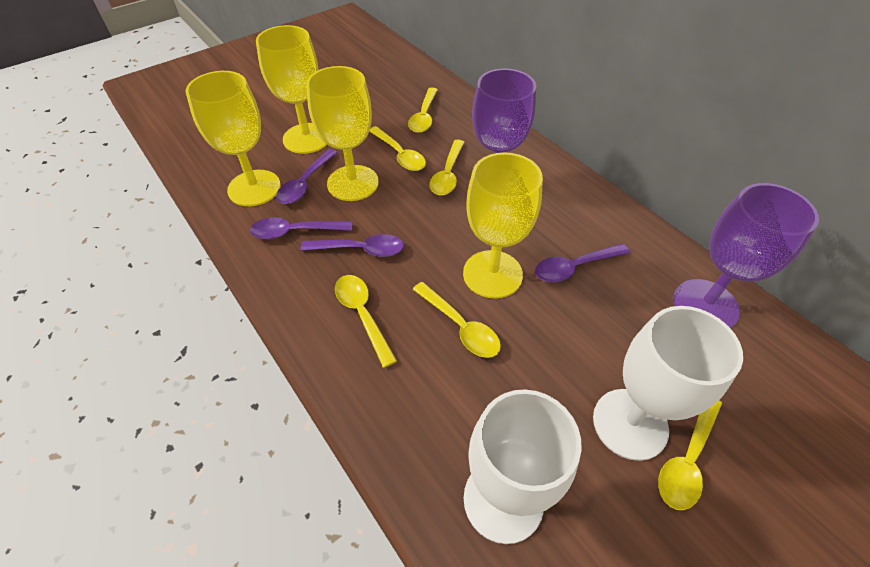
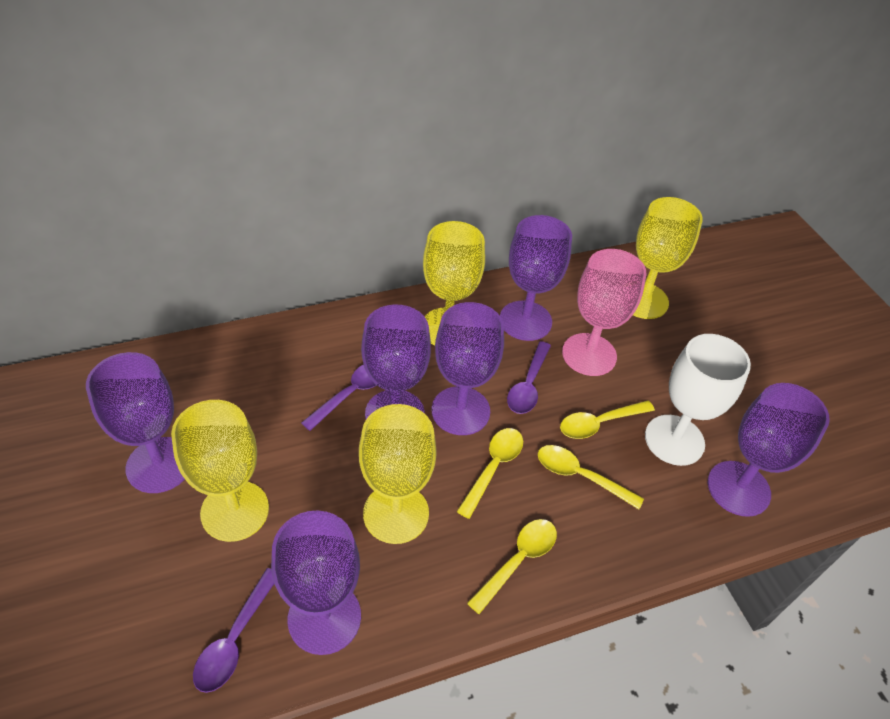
pink goblet: 0 -> 1
purple goblet: 2 -> 6
purple spoon: 4 -> 3
white goblet: 2 -> 1
yellow spoon: 6 -> 4

